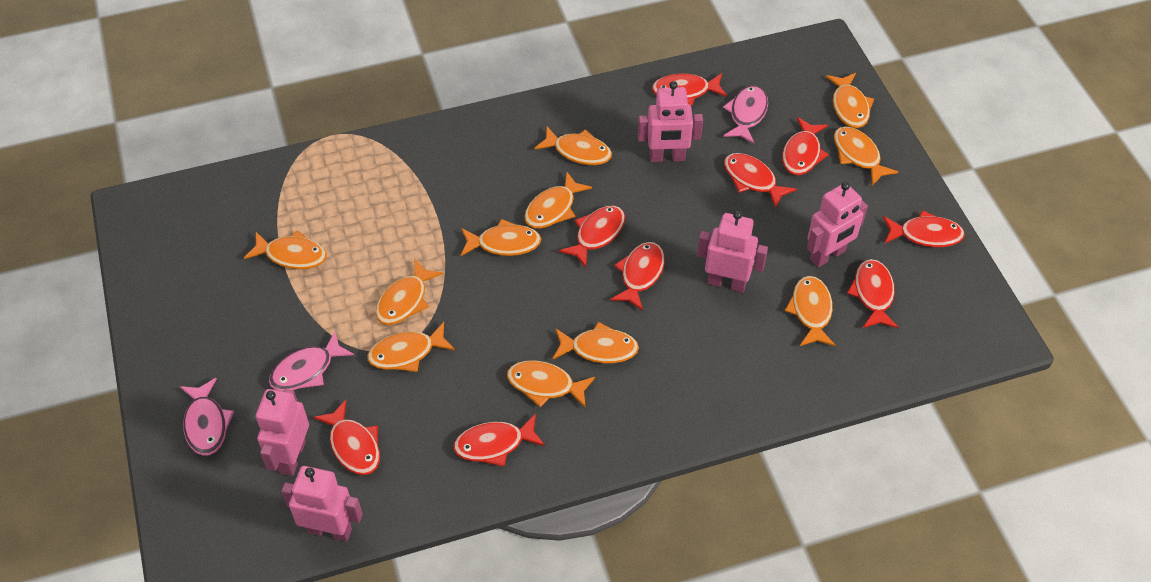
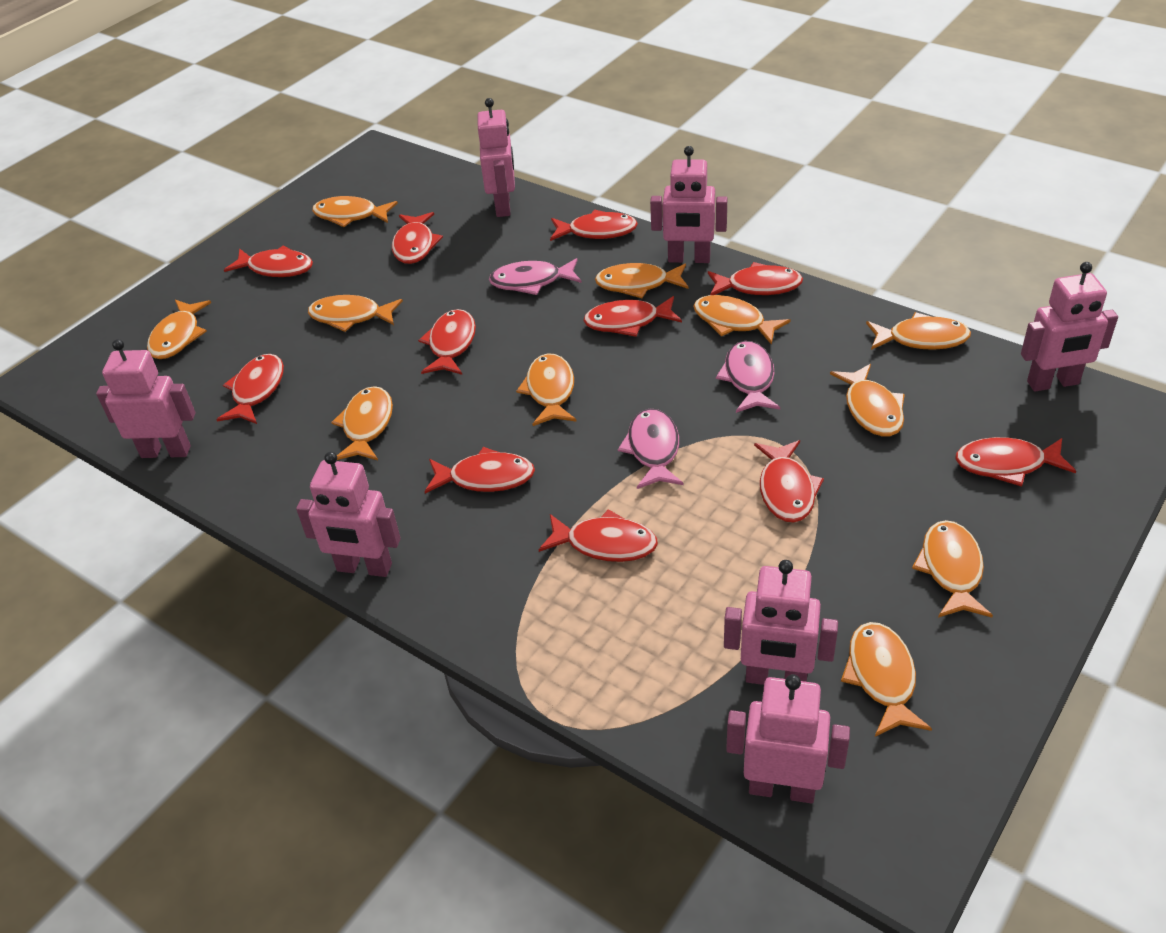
pink robot: 5 -> 7
red fish: 9 -> 11

